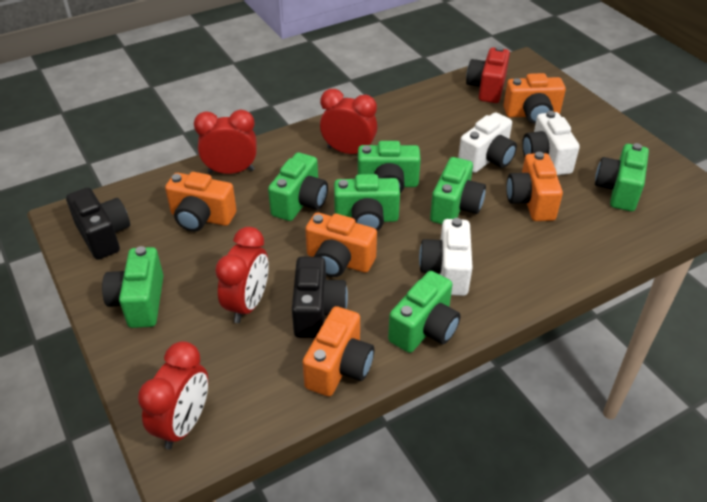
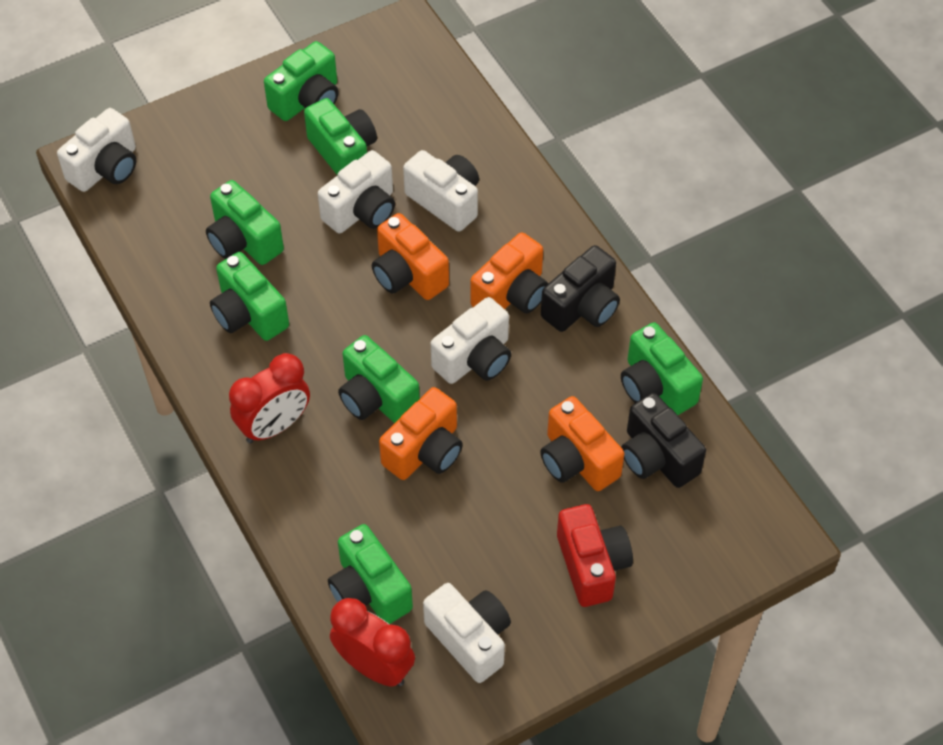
orange camera: 5 -> 4
red clock: 4 -> 2
white camera: 3 -> 5

